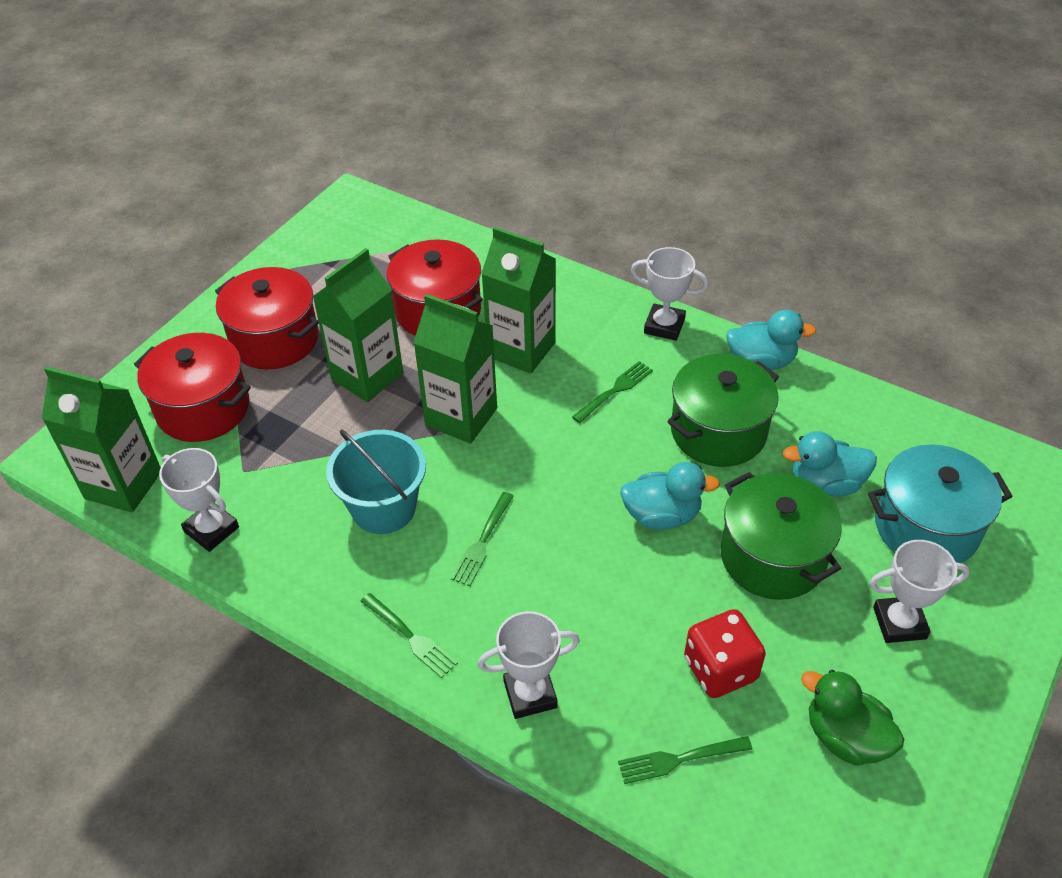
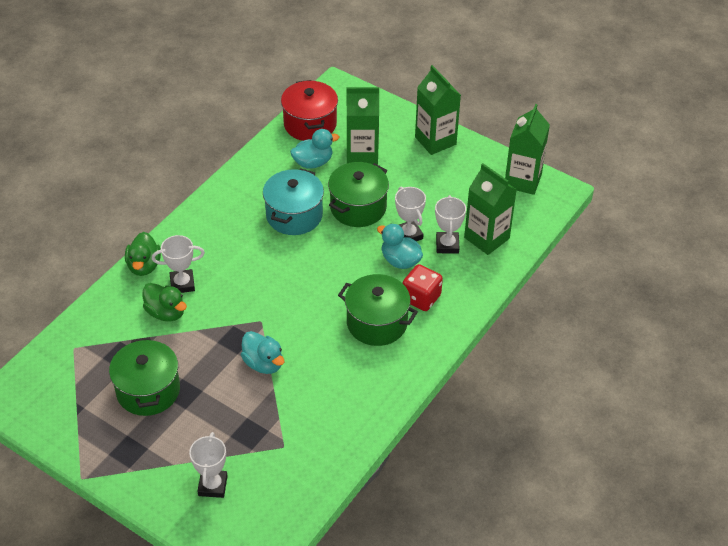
green duck: 1 -> 2
green fork: 4 -> 0
green pot: 2 -> 3
red pot: 3 -> 1
turquoise bucket: 1 -> 0

